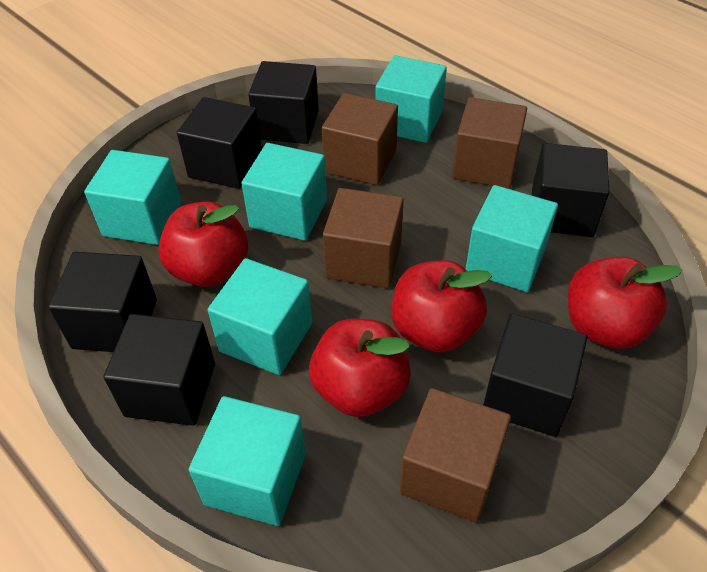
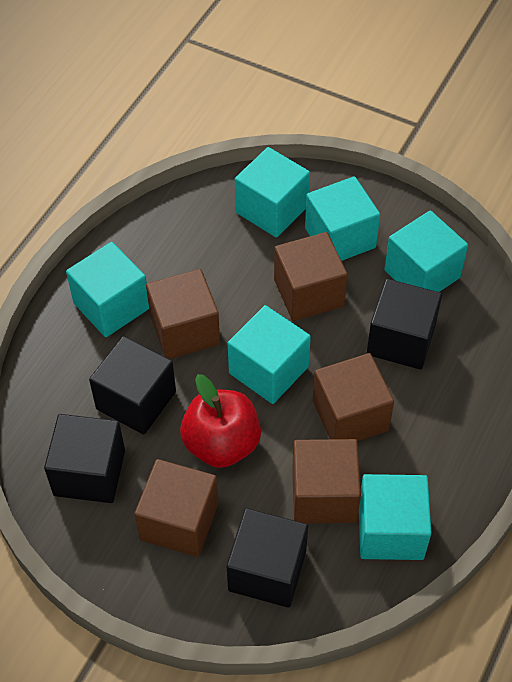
black cube: 6 -> 4
brown cube: 4 -> 5
red apple: 4 -> 1

